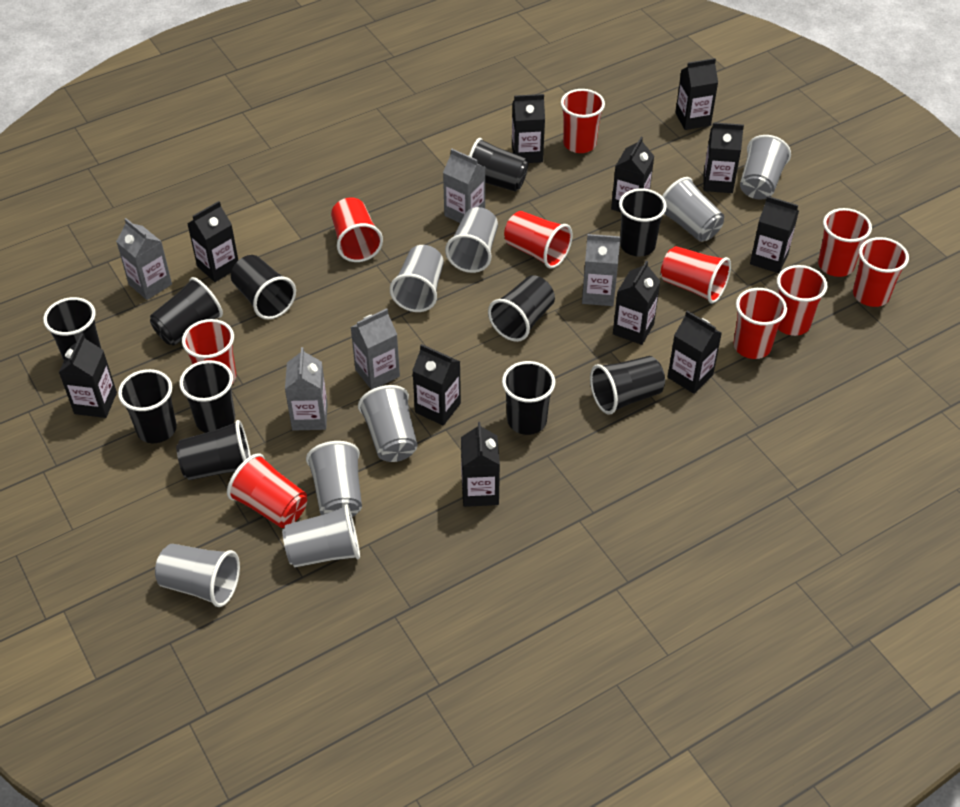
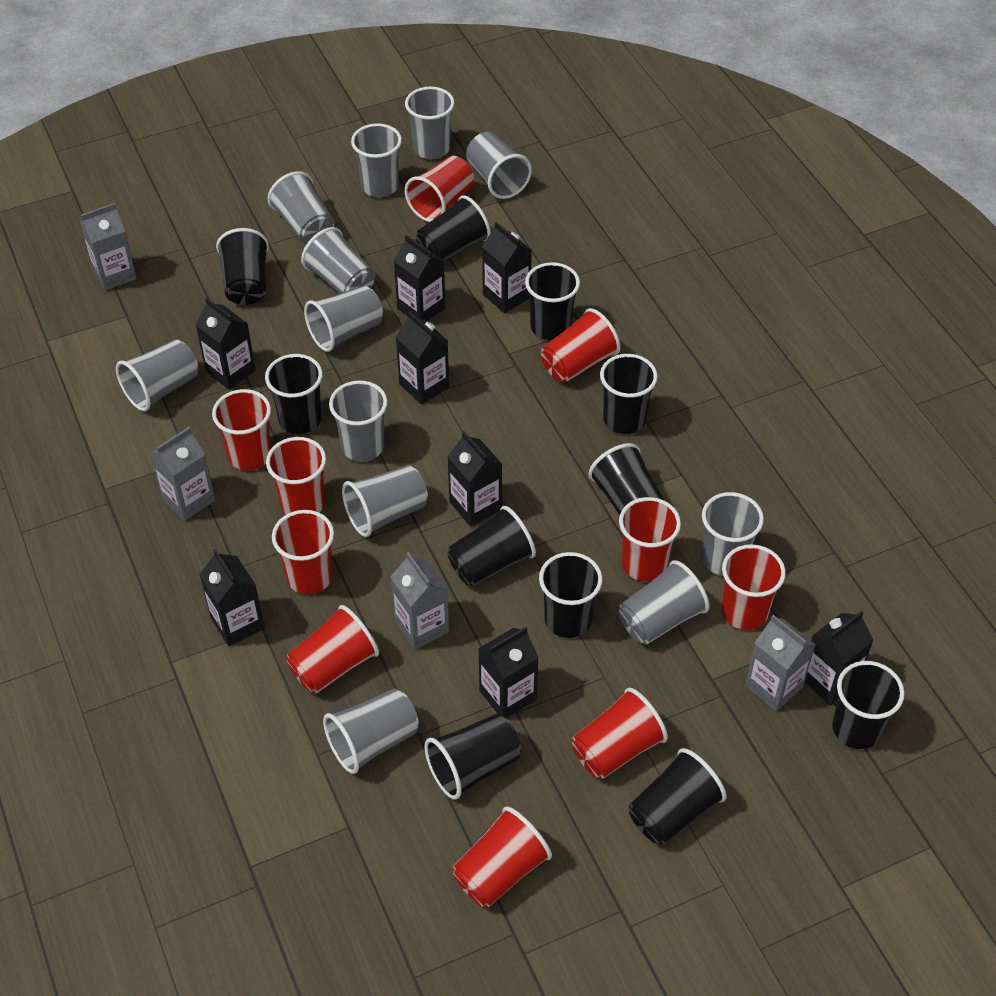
black carton: 11 -> 8
grey carton: 5 -> 4
grey cup: 8 -> 12

